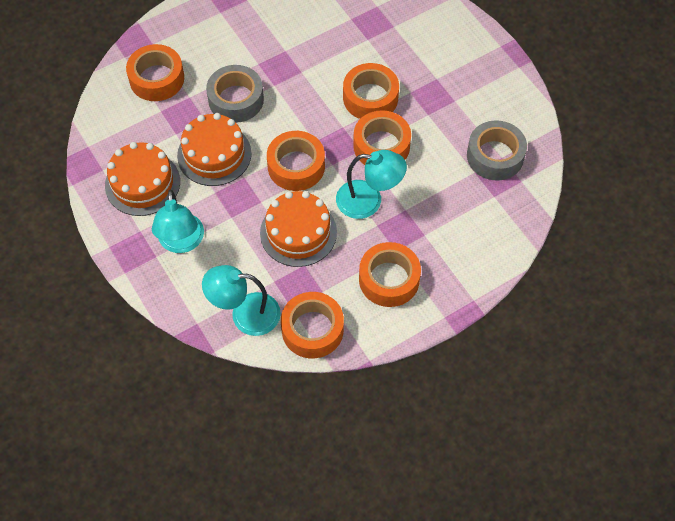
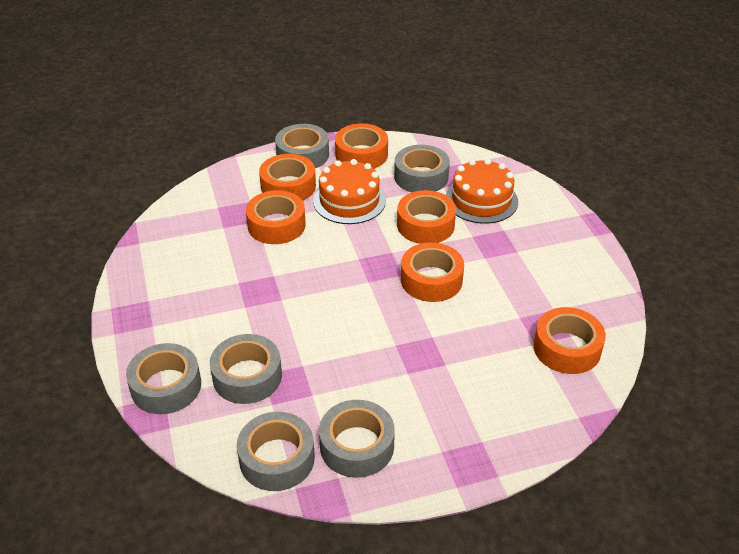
grey tape: 2 -> 6
orange cake: 3 -> 2
turquoise lamp: 3 -> 0

